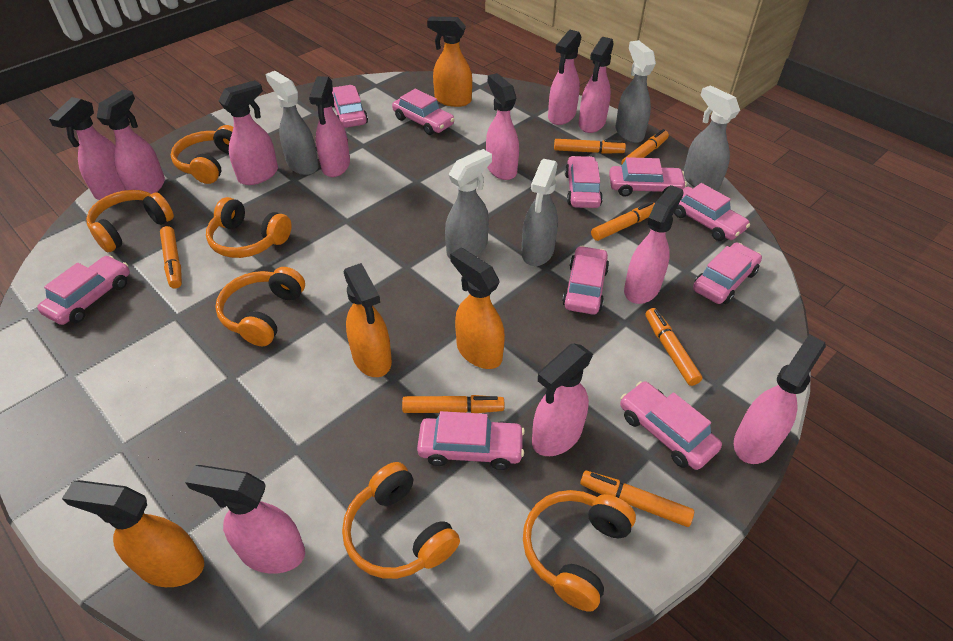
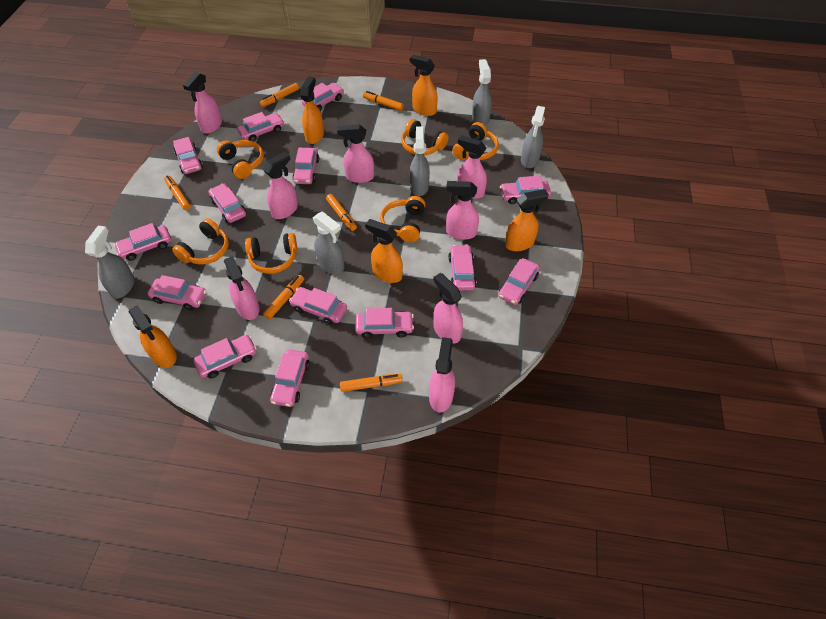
orange marker: 7 -> 6
orange spray bottle: 4 -> 5
pink car: 10 -> 14
pink spray bottle: 11 -> 8

